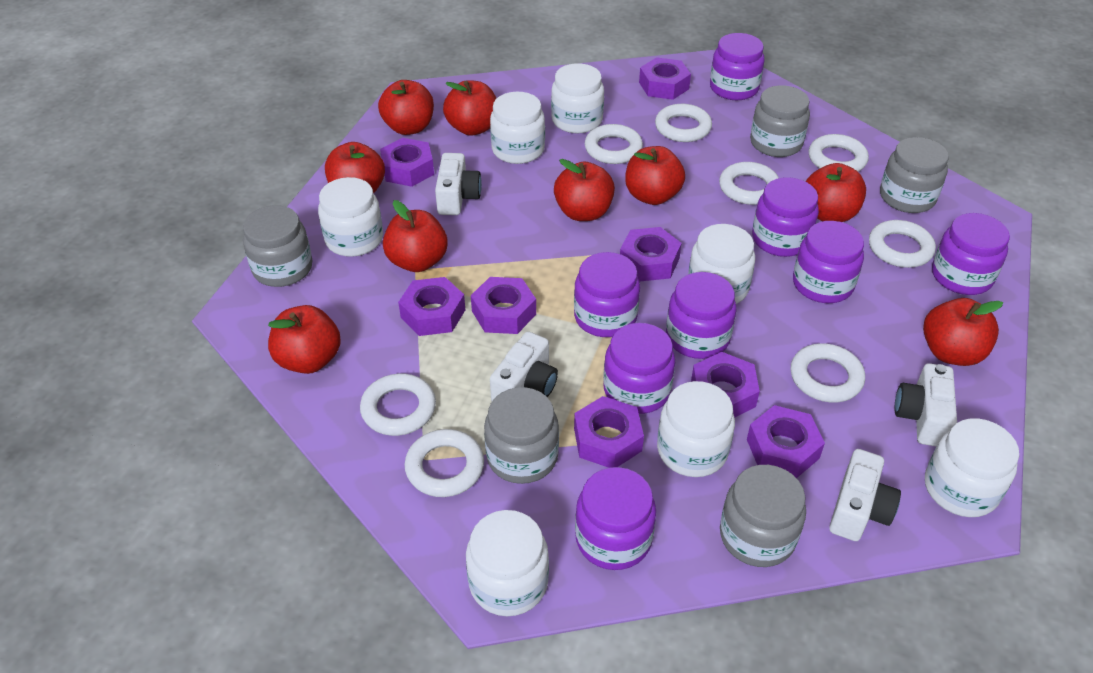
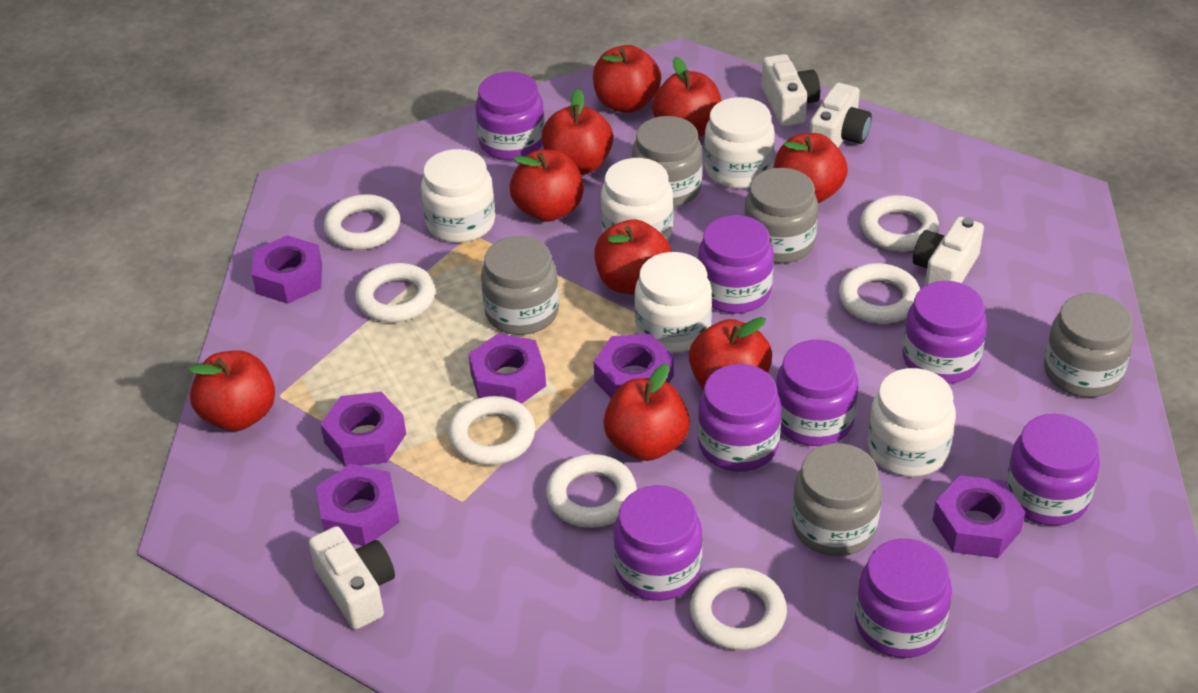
purple nut: 8 -> 6
white jar: 7 -> 5
white ring: 8 -> 7

